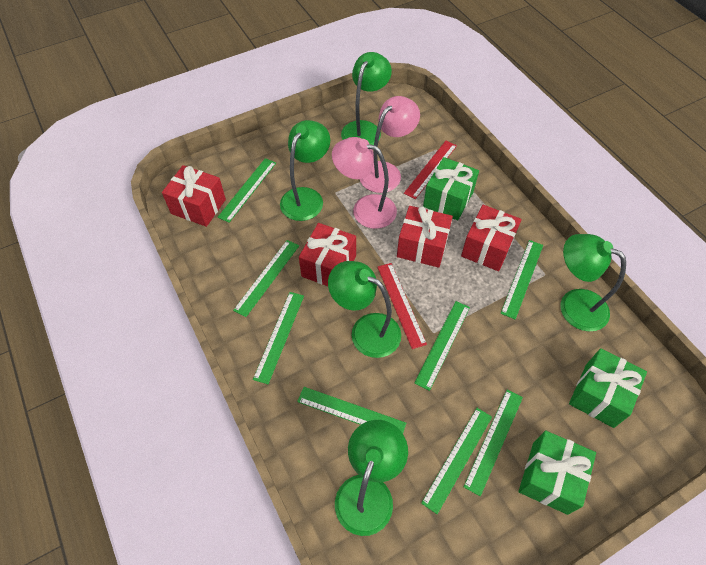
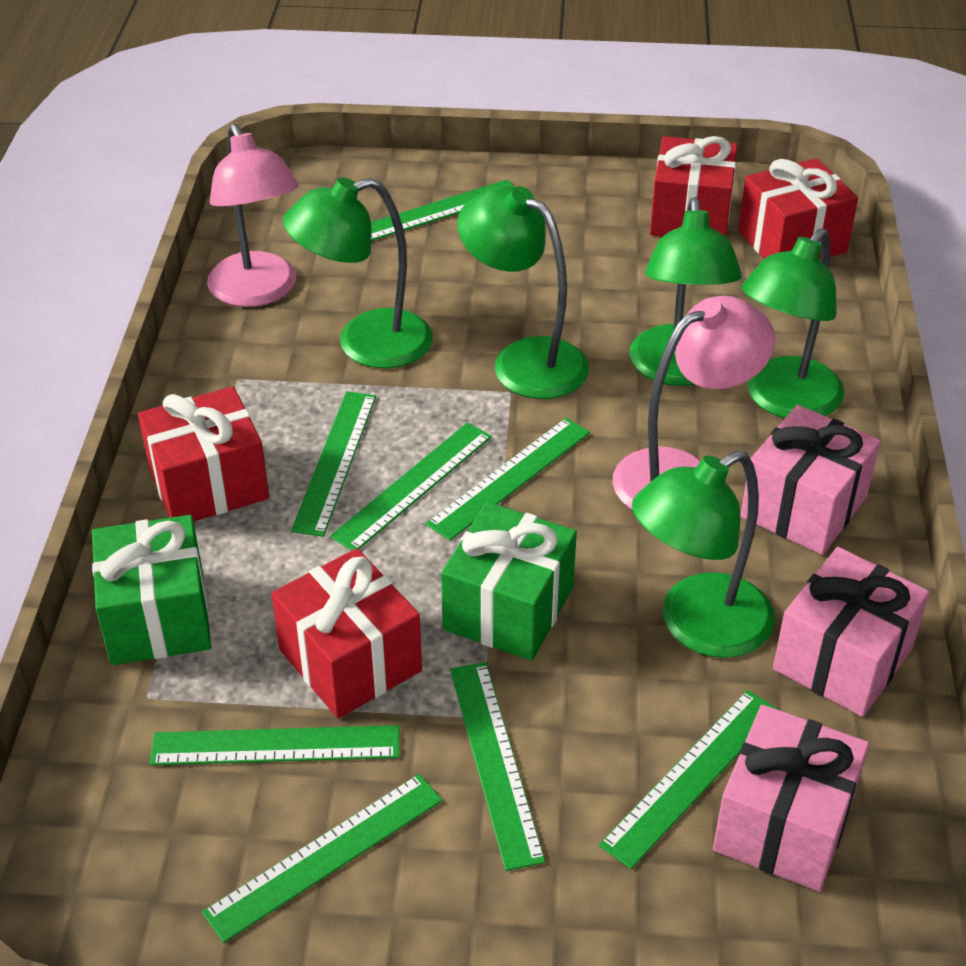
green gift: 3 -> 2
pink gift: 0 -> 3
red ruler: 2 -> 0

